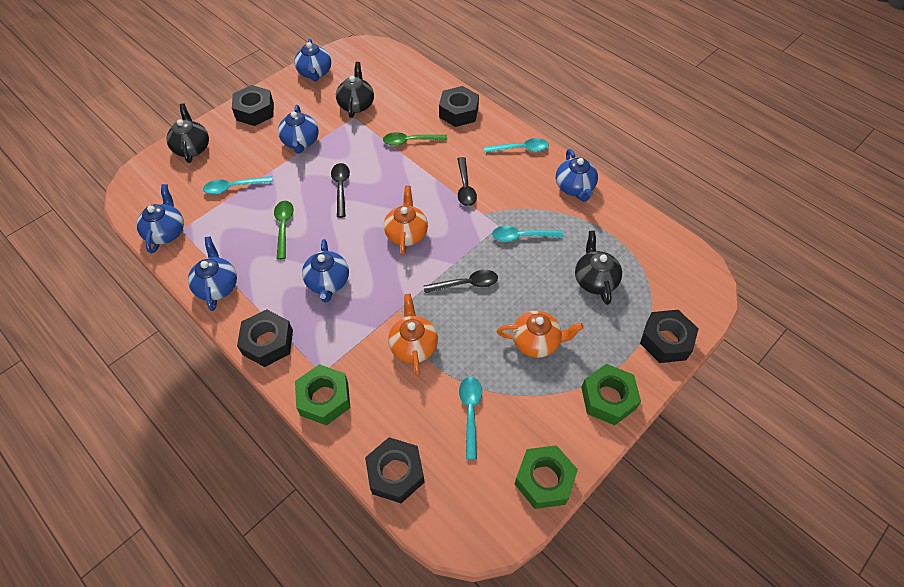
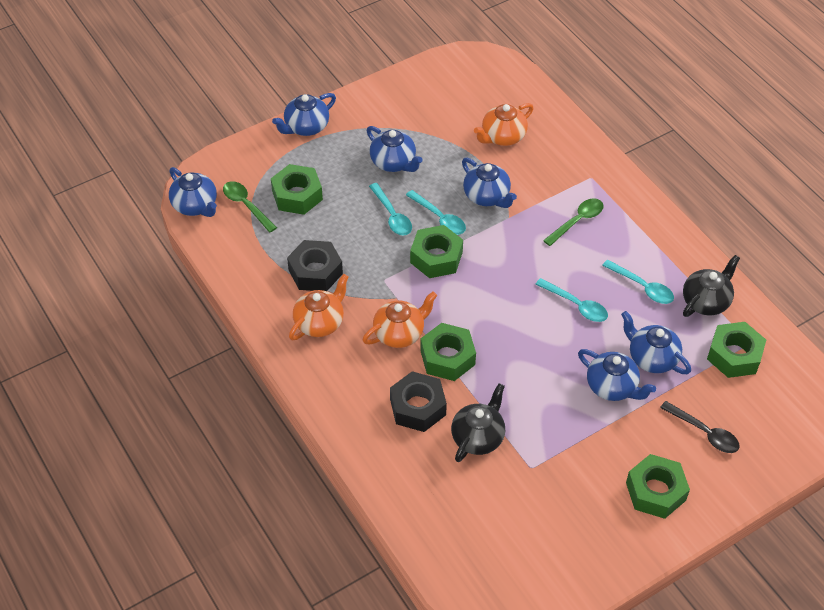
black nut: 5 -> 2
black spoon: 3 -> 1
black teapot: 3 -> 2
green nut: 3 -> 5

